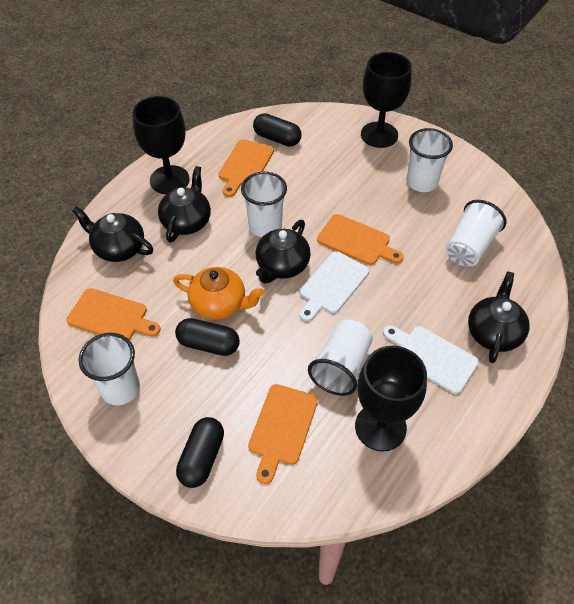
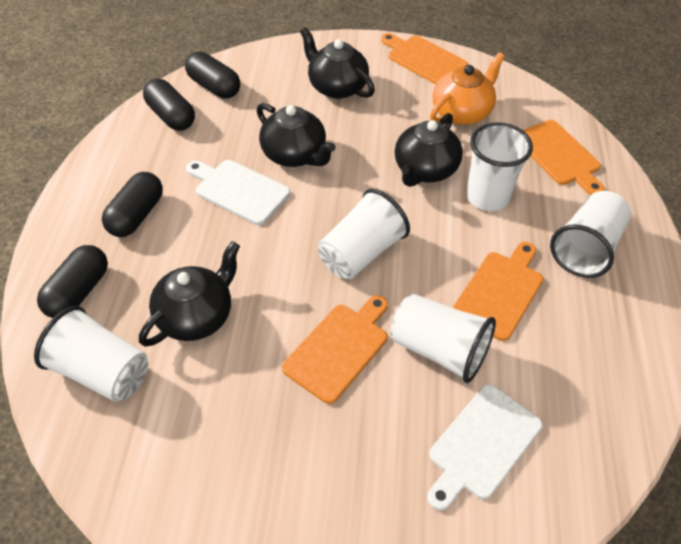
black capsule: 3 -> 4
black goblet: 3 -> 0

